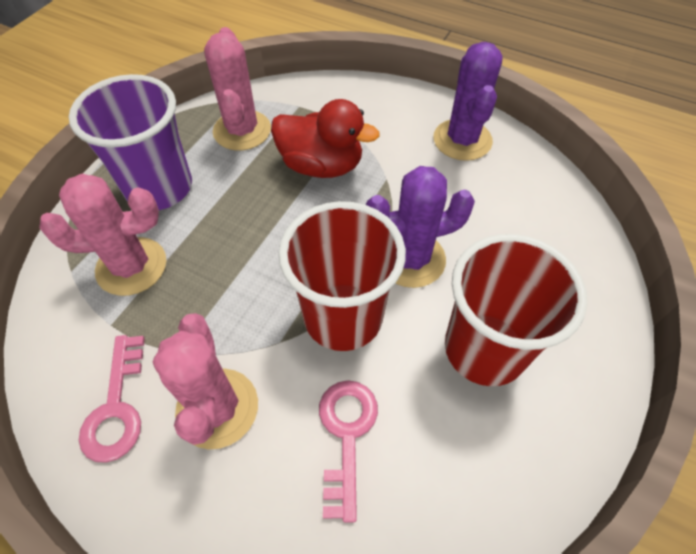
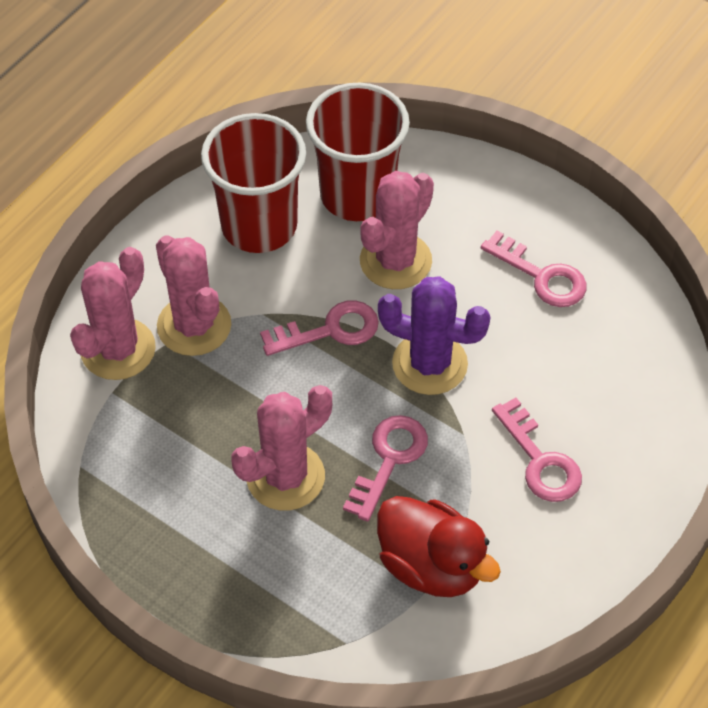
pink cactus: 3 -> 4
pink key: 2 -> 4
purple cactus: 2 -> 1
purple cup: 1 -> 0

